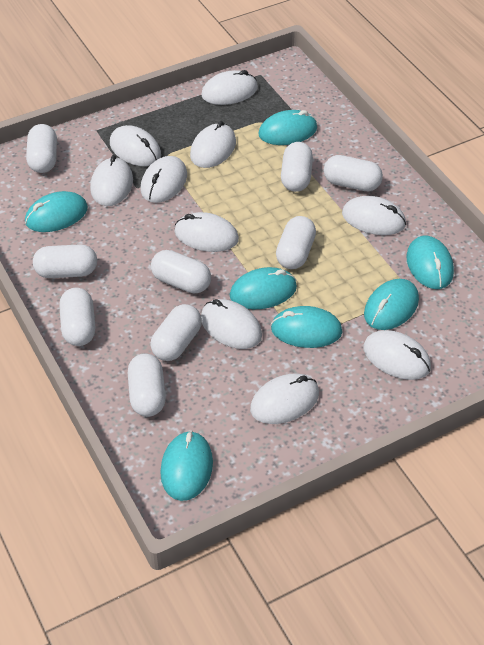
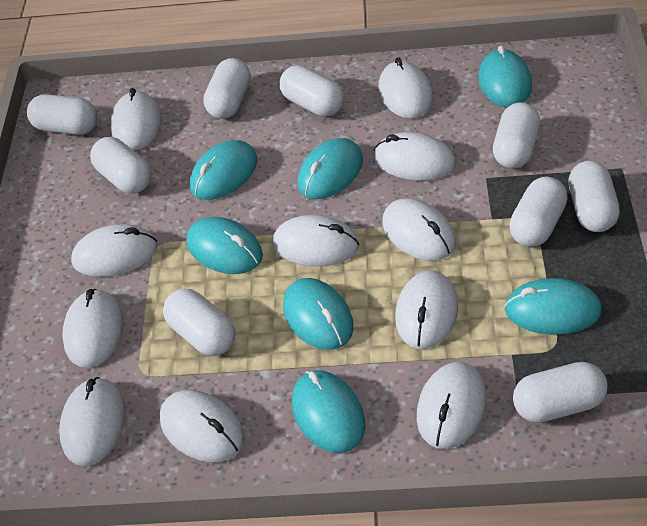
white mouse: 10 -> 11

